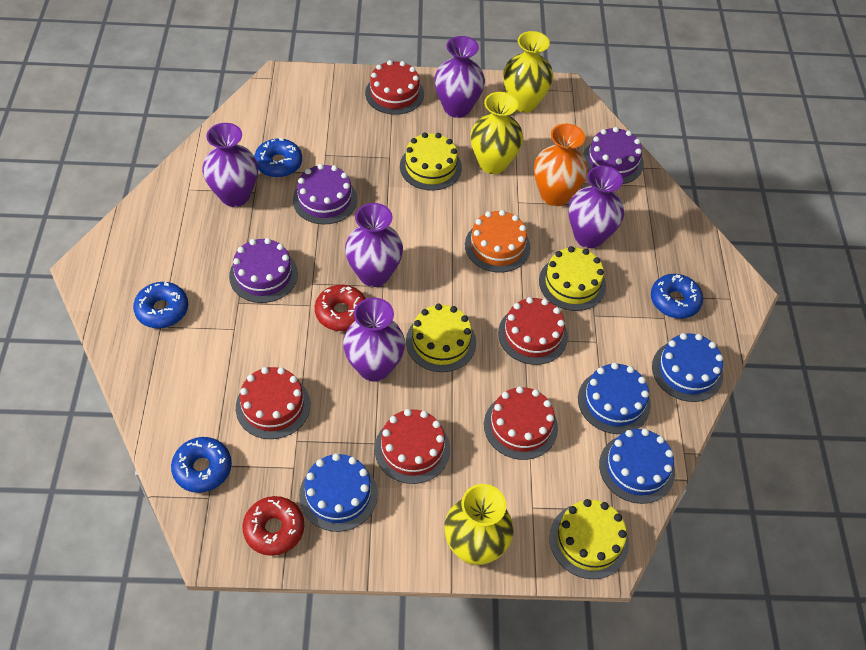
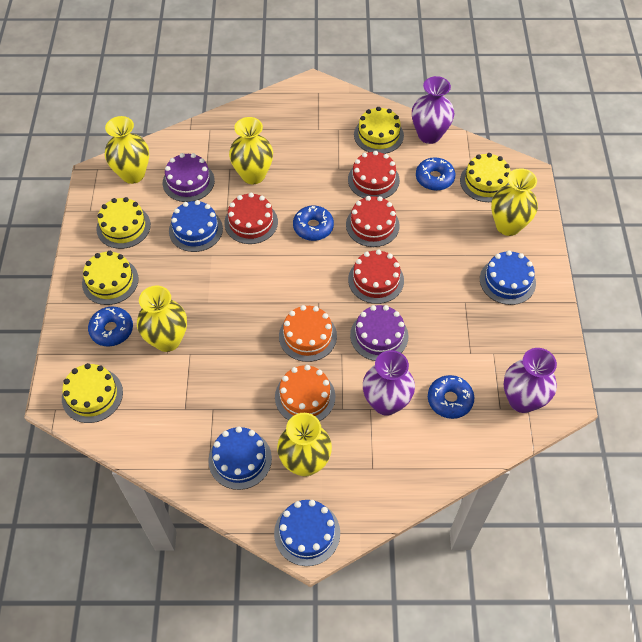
orange cake: 1 -> 2
orange vase: 1 -> 0
purple cake: 3 -> 2
purple vase: 5 -> 3
red cake: 5 -> 4
red donut: 2 -> 0
yellow cake: 4 -> 5
yellow vase: 3 -> 5

